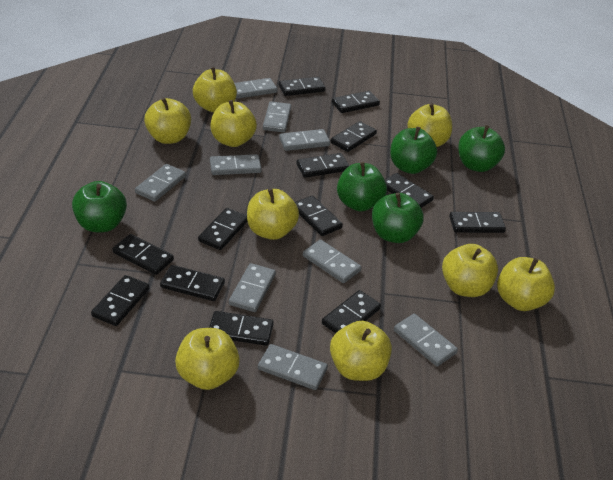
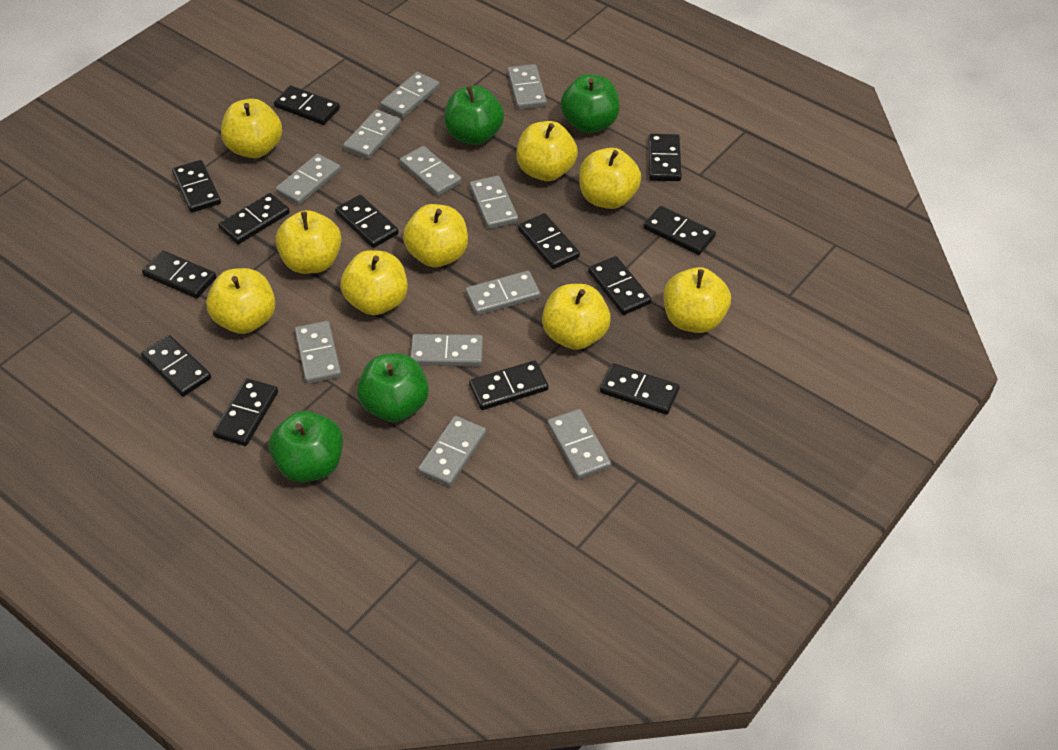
green apple: 5 -> 4
grey domino: 9 -> 11

